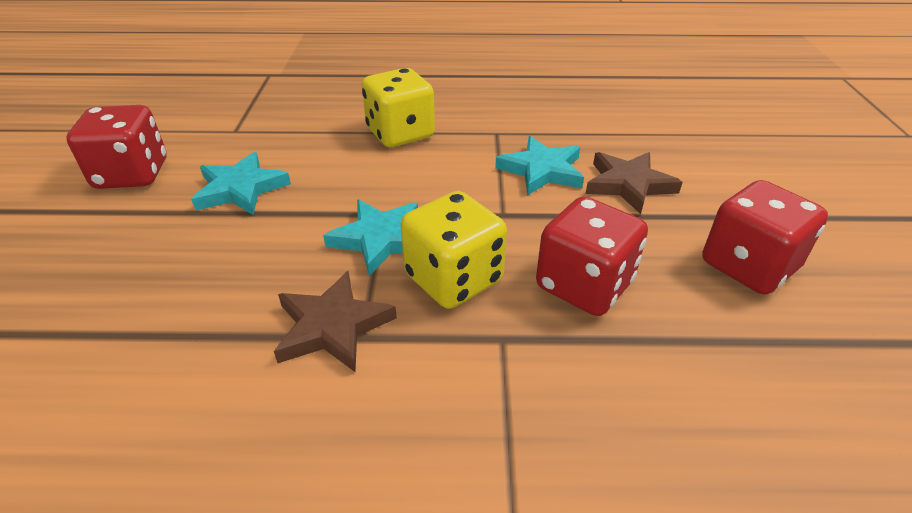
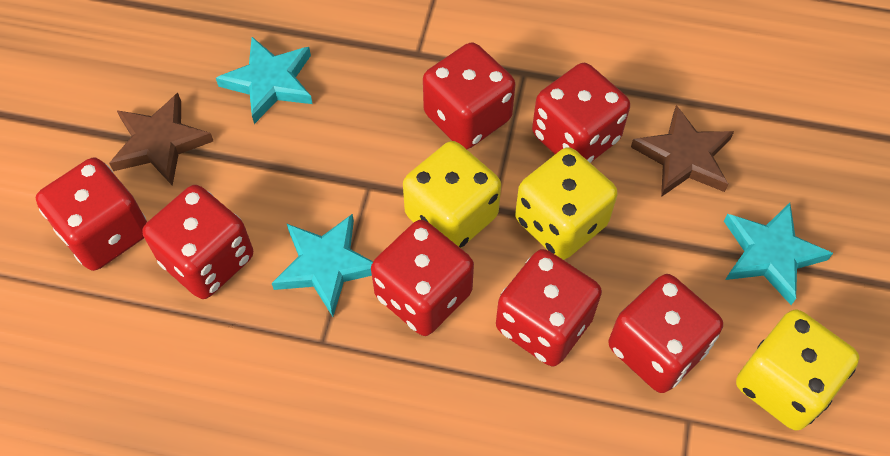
red dice: 3 -> 7
yellow dice: 2 -> 3

